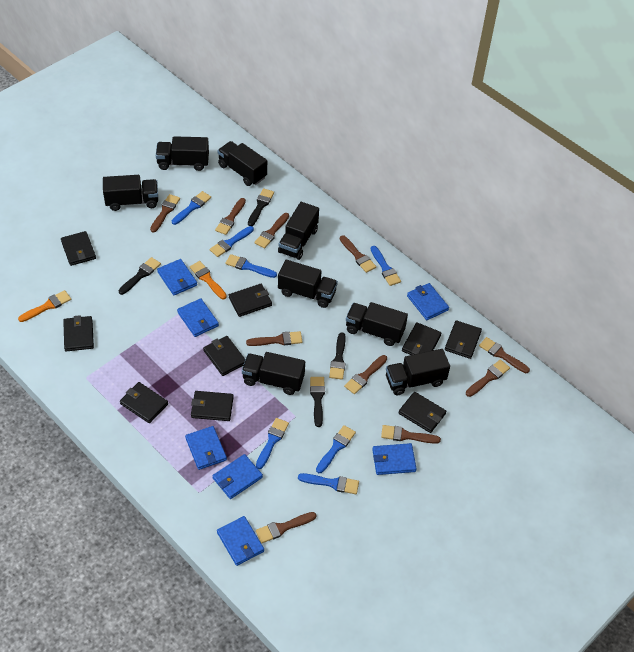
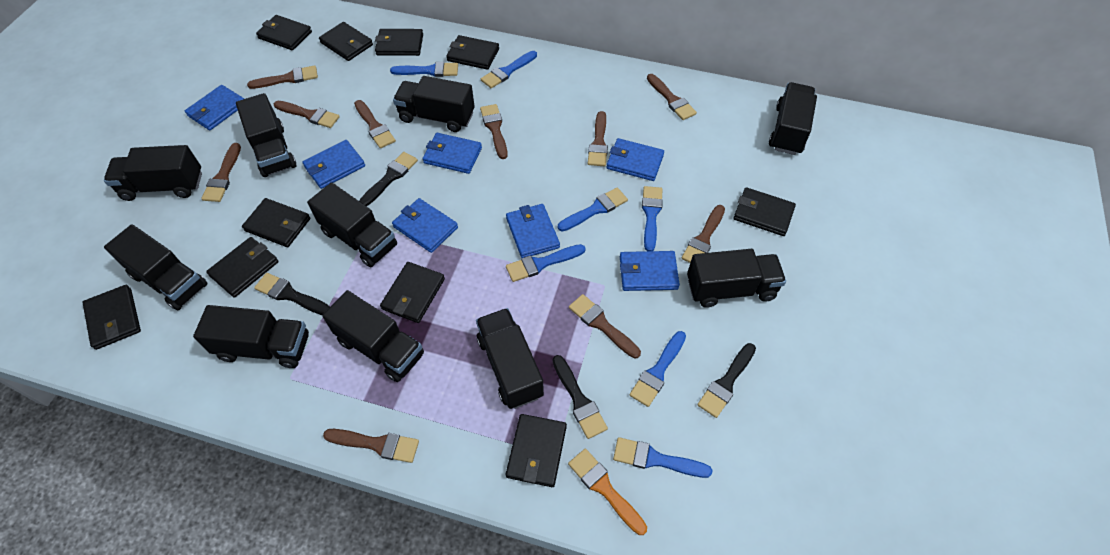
black truck: 8 -> 10
black wallet: 9 -> 10
orange brush: 2 -> 1

